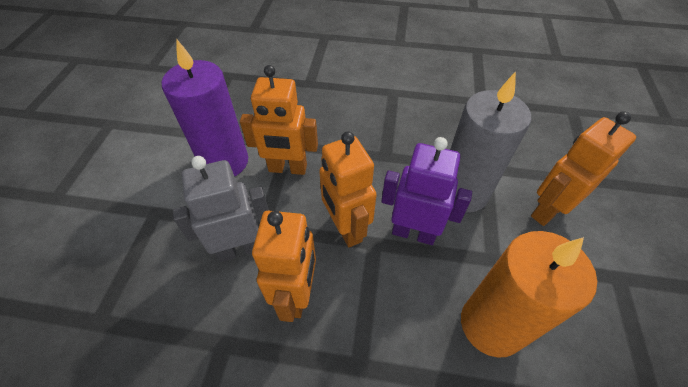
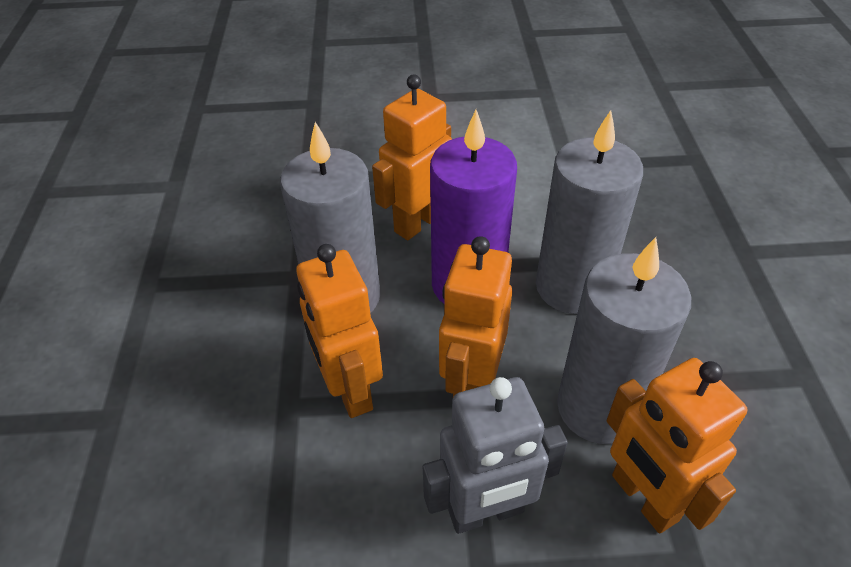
grey candle: 1 -> 3
orange candle: 1 -> 0
purple robot: 1 -> 0

